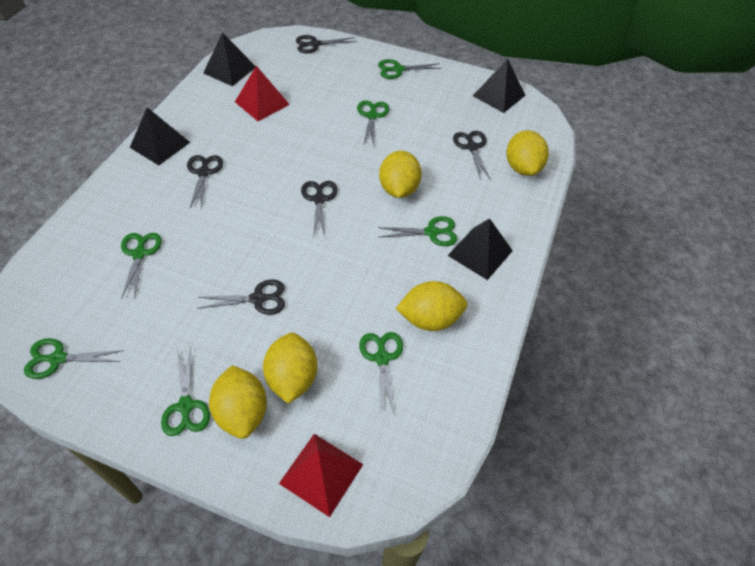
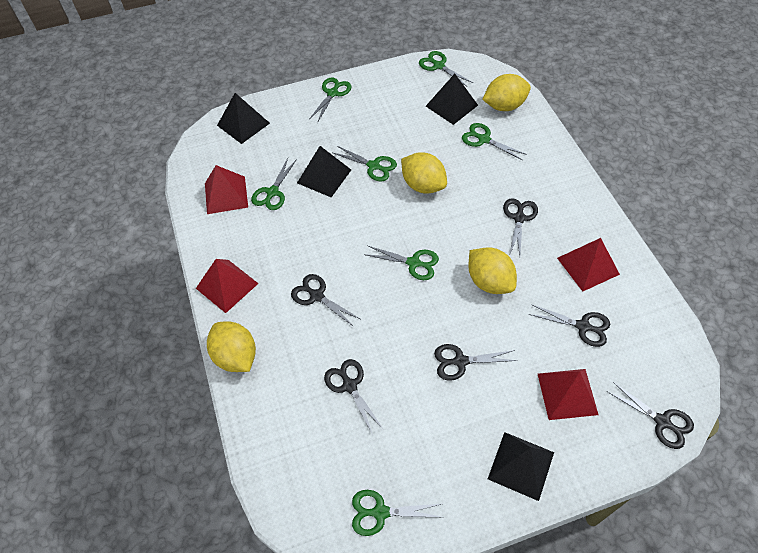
black scissors: 5 -> 6
red pyramid: 2 -> 4
yellow lemon: 5 -> 4

